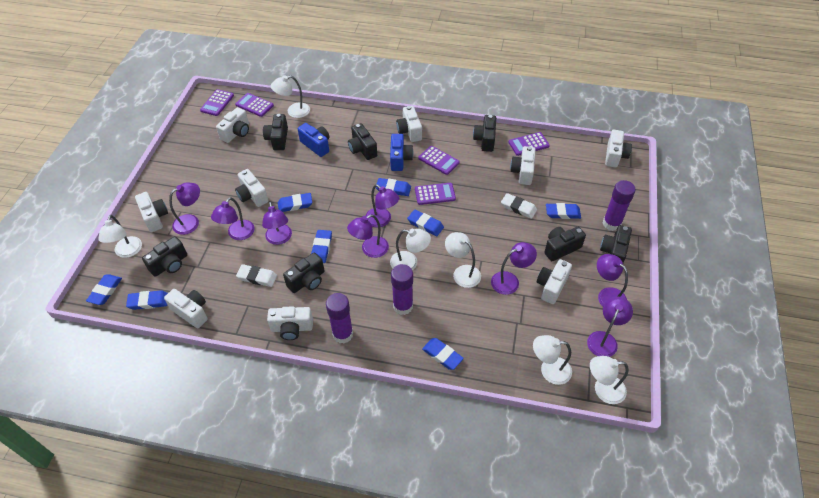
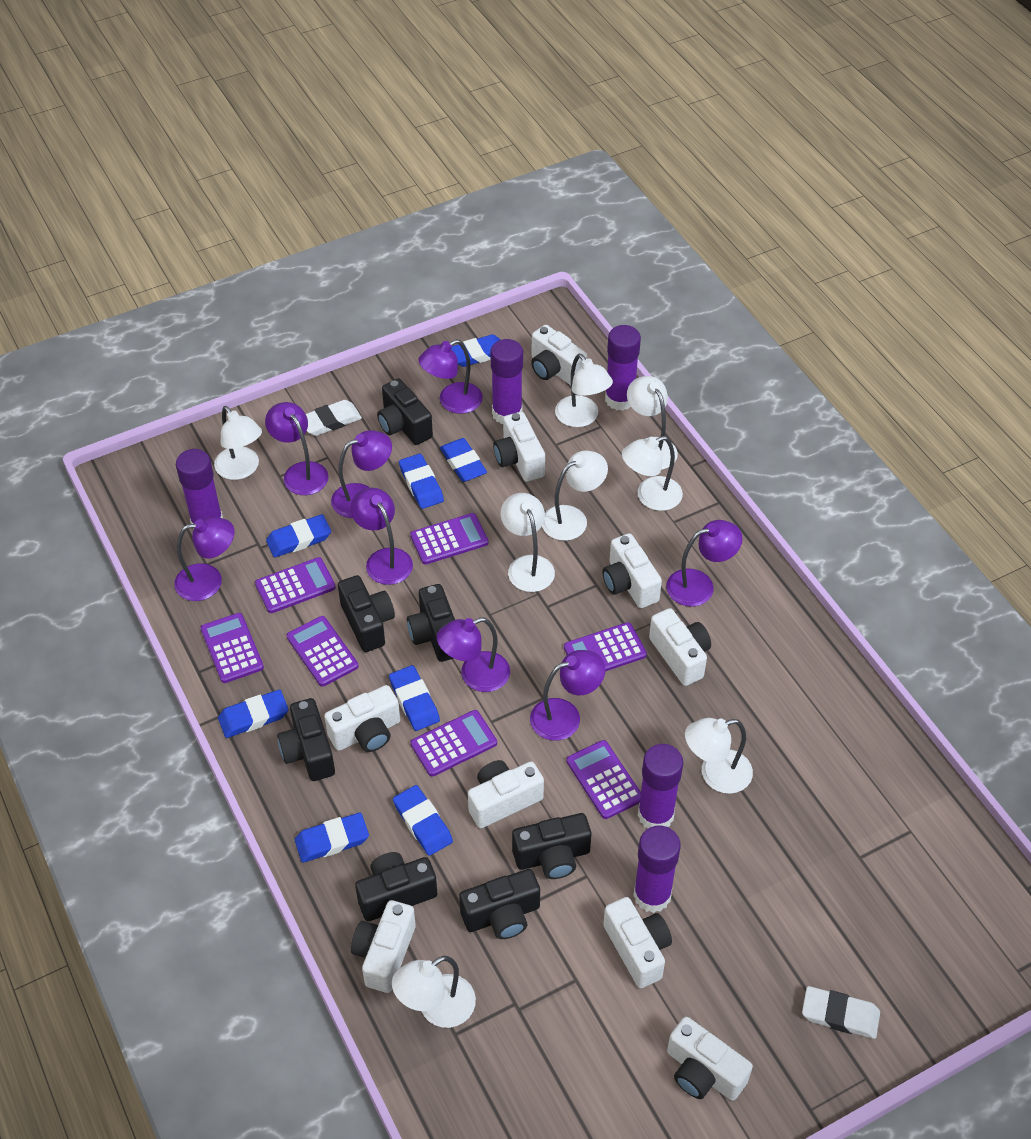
blue camera: 2 -> 0
purple calculator: 5 -> 7
purple glue stick: 3 -> 5
white lamp: 6 -> 8

